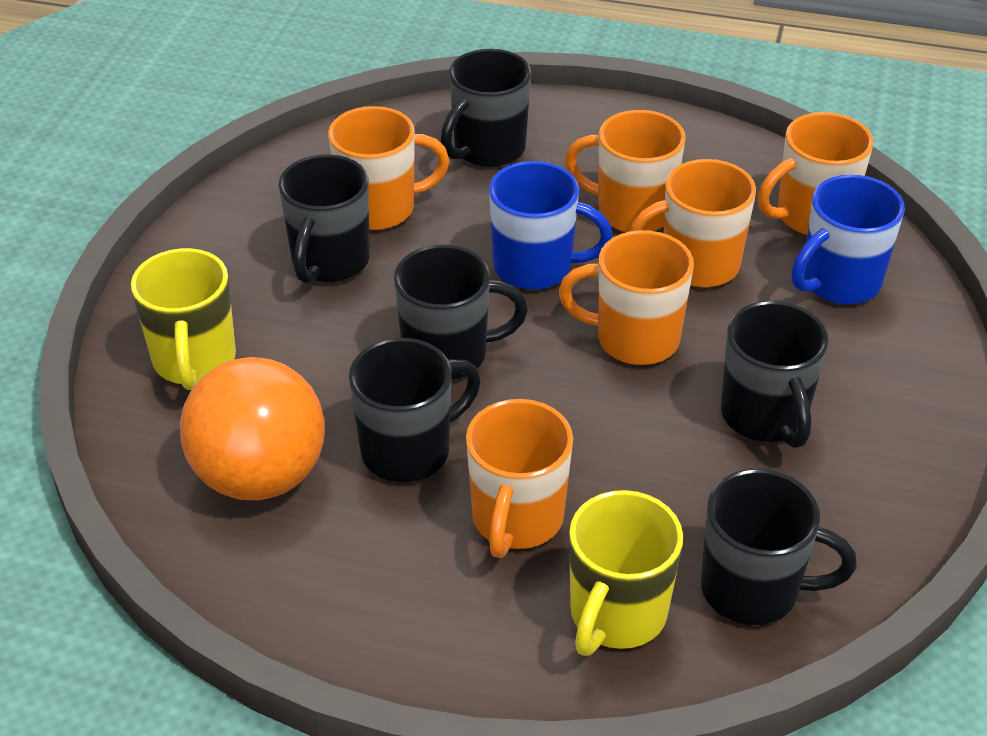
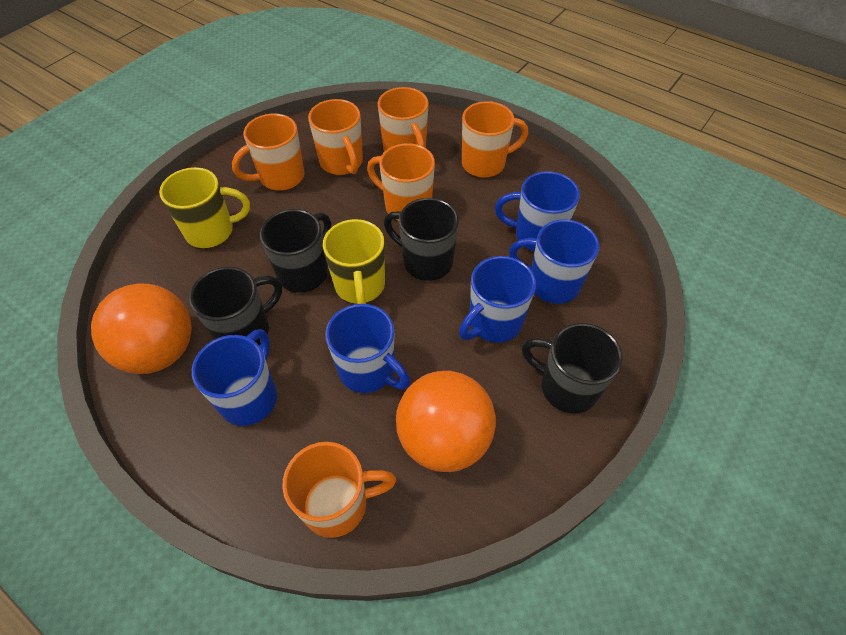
black mug: 6 -> 4
blue mug: 2 -> 5
orange ball: 1 -> 2

